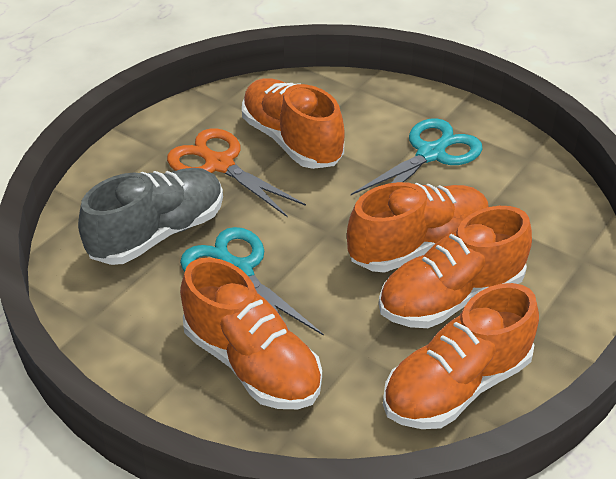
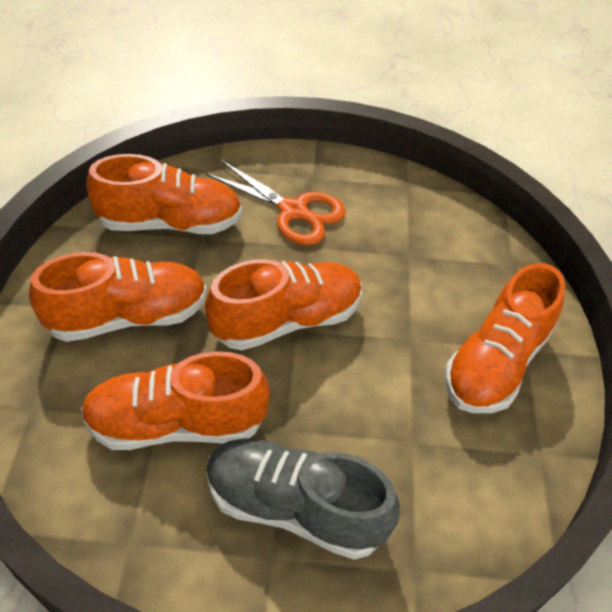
turquoise scissors: 2 -> 0

